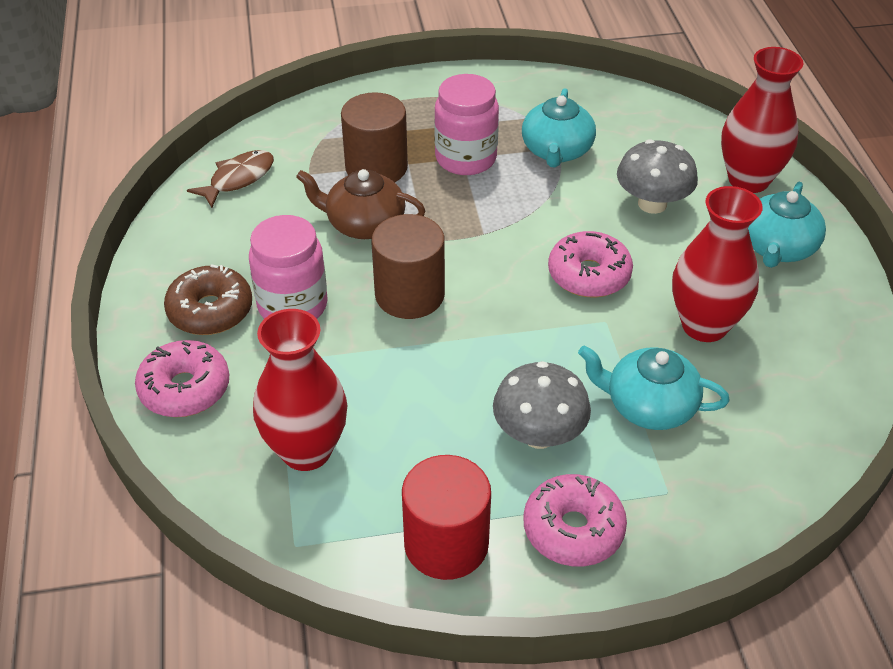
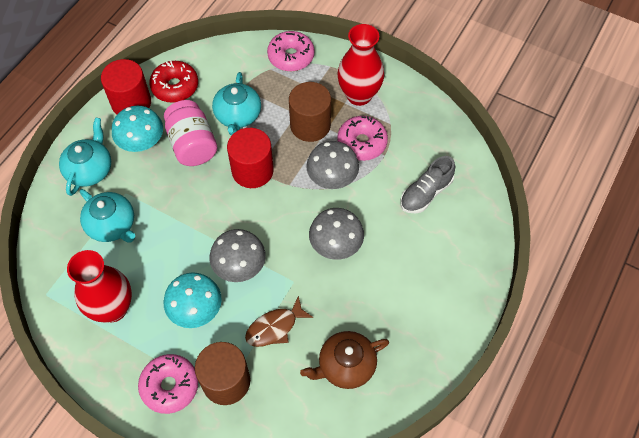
brown donut: 1 -> 0
grey mushroom: 2 -> 3
grey shoe: 0 -> 1
pink jar: 2 -> 1
red cylinder: 1 -> 2
red donut: 0 -> 1
red vase: 3 -> 2
turquoise mushroom: 0 -> 2

